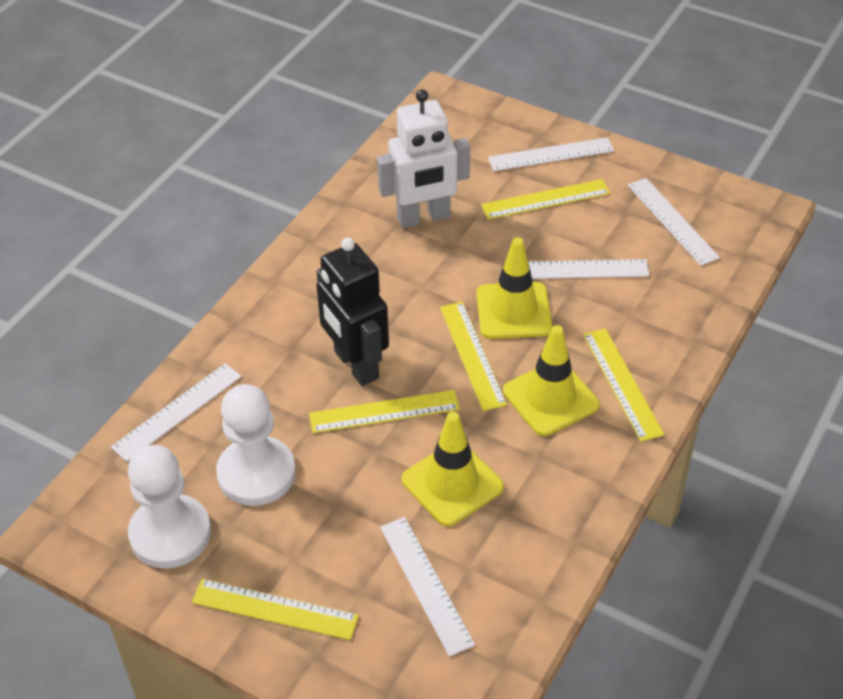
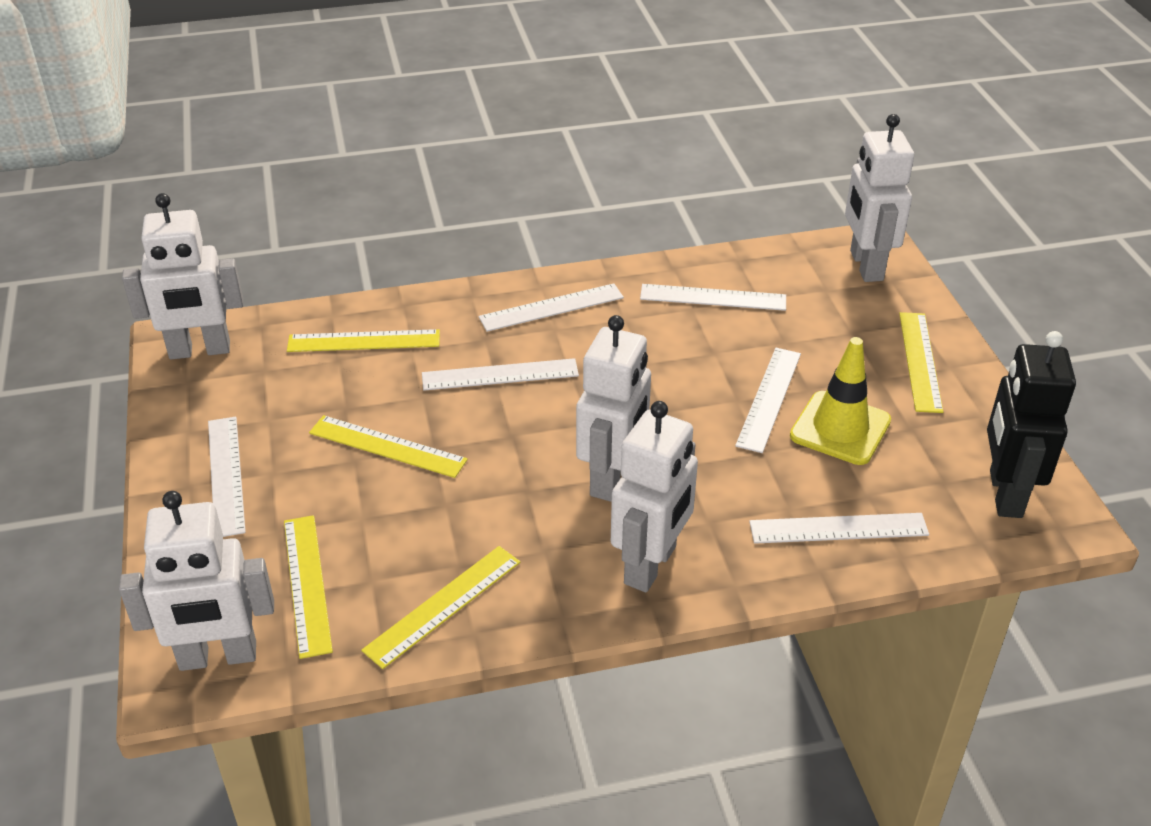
white pawn: 2 -> 0
white robot: 1 -> 5
white ruler: 5 -> 6
yellow traffic cone: 3 -> 1

